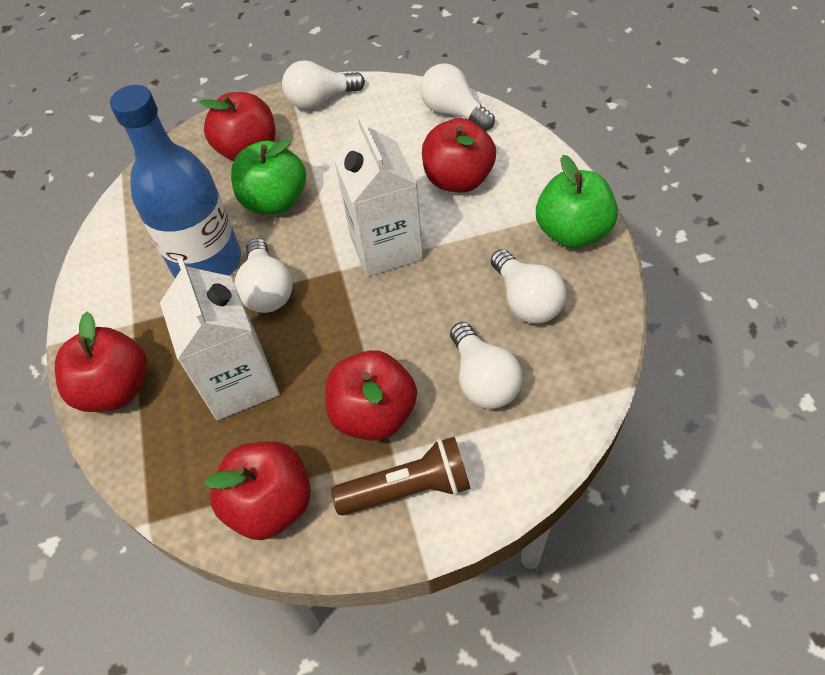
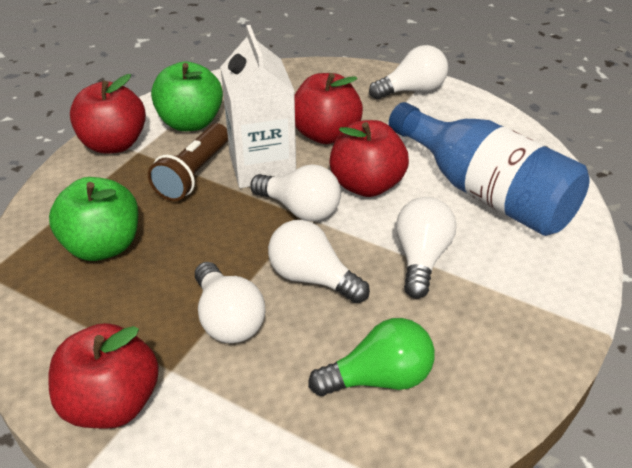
green light bulb: 0 -> 1
red apple: 5 -> 4
white carton: 2 -> 1

